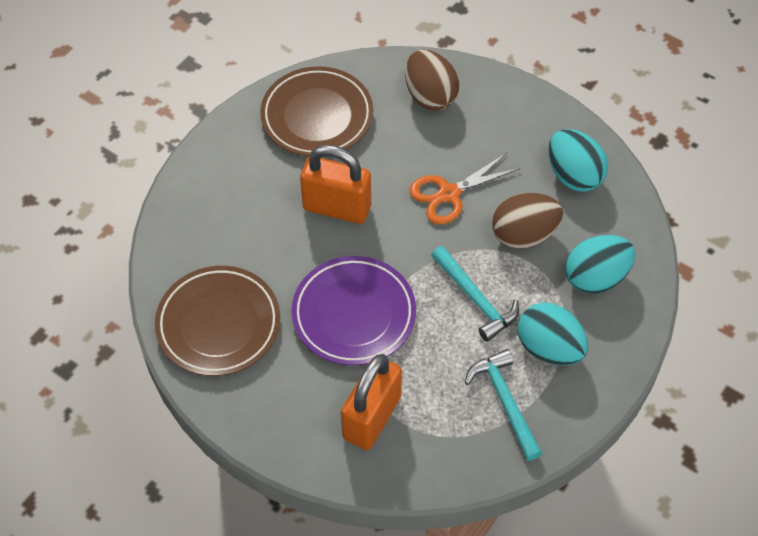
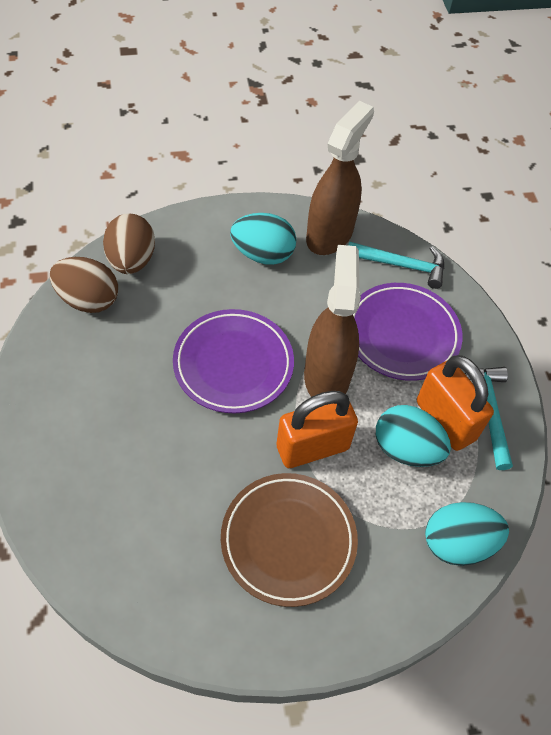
brown plate: 2 -> 1
brown spray bottle: 0 -> 2
orange scissors: 1 -> 0
purple plate: 1 -> 2

